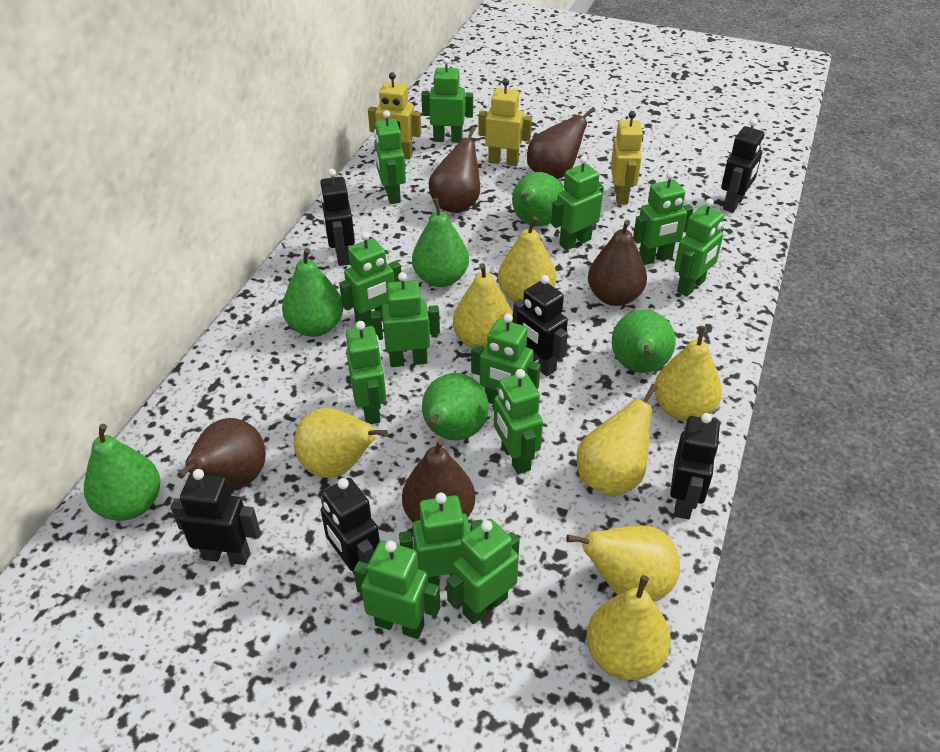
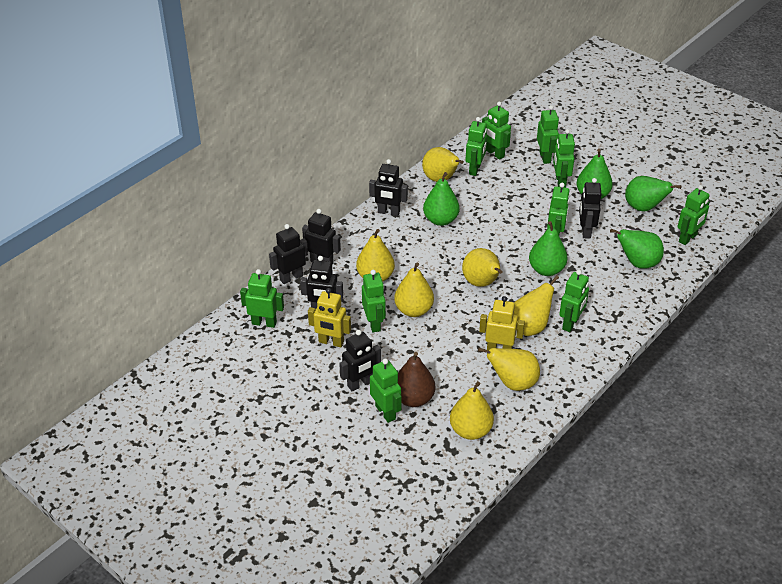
brown pear: 5 -> 1
green pear: 6 -> 5
green robot: 13 -> 10
yellow robot: 3 -> 2

